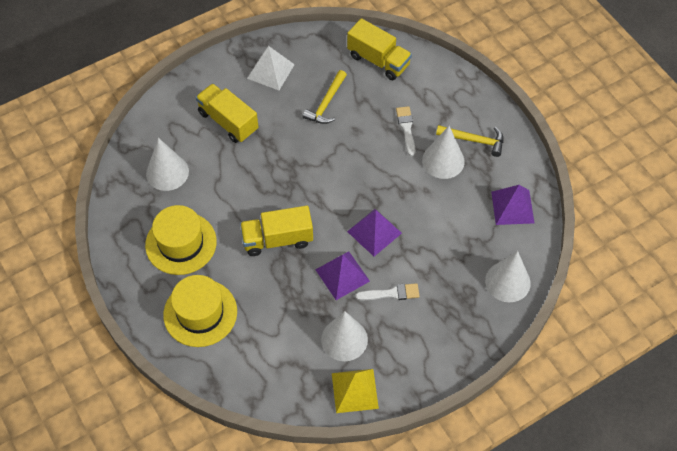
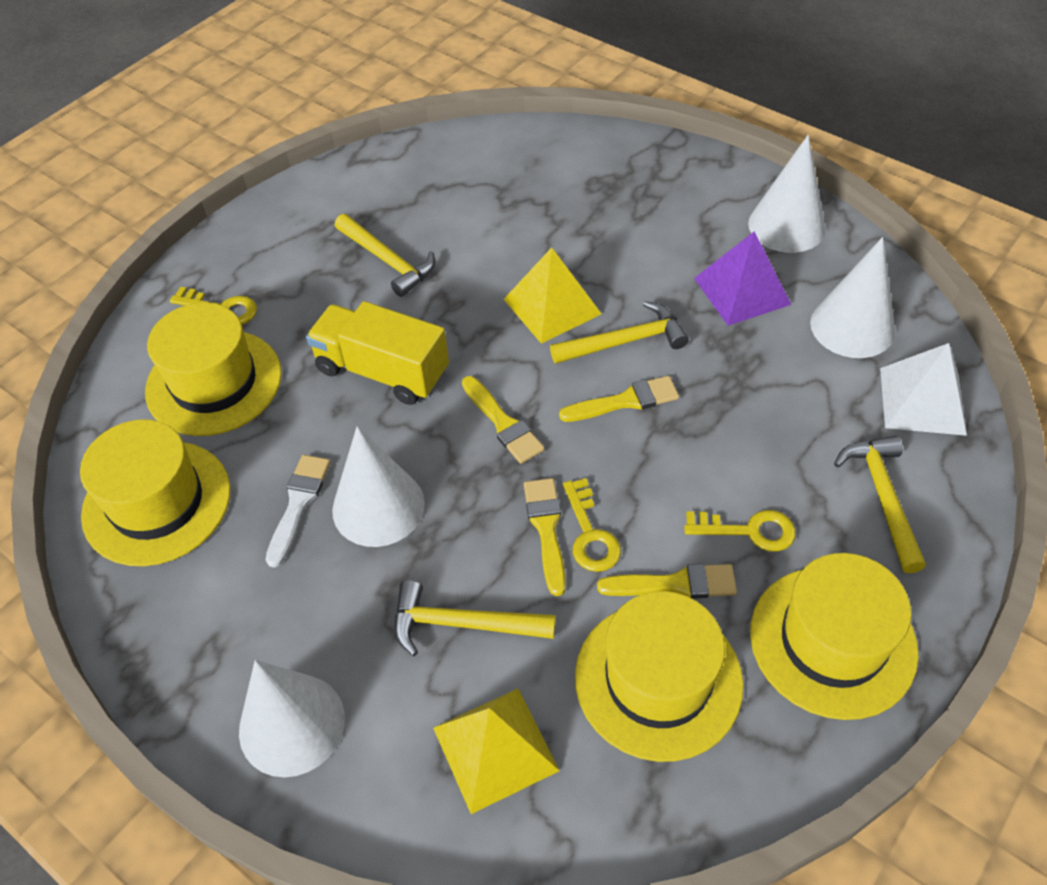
purple pyramid: 3 -> 1
white brush: 2 -> 1
yellow brush: 0 -> 4
yellow hammer: 2 -> 4
yellow hat: 2 -> 4
yellow key: 0 -> 3
yellow pyramid: 1 -> 2
yellow truck: 3 -> 1

